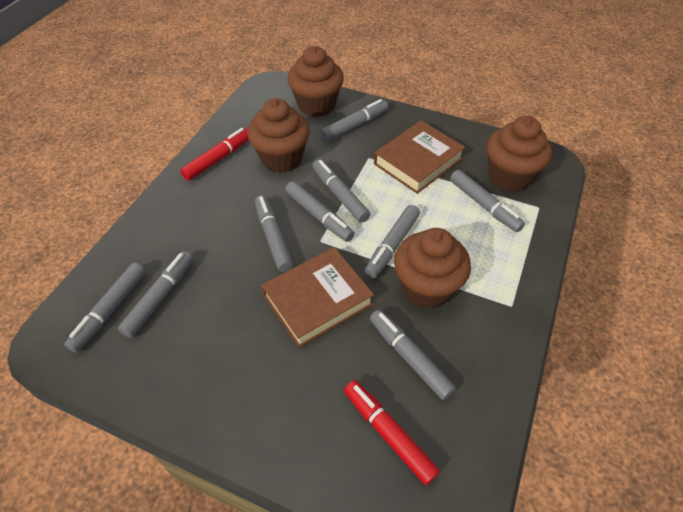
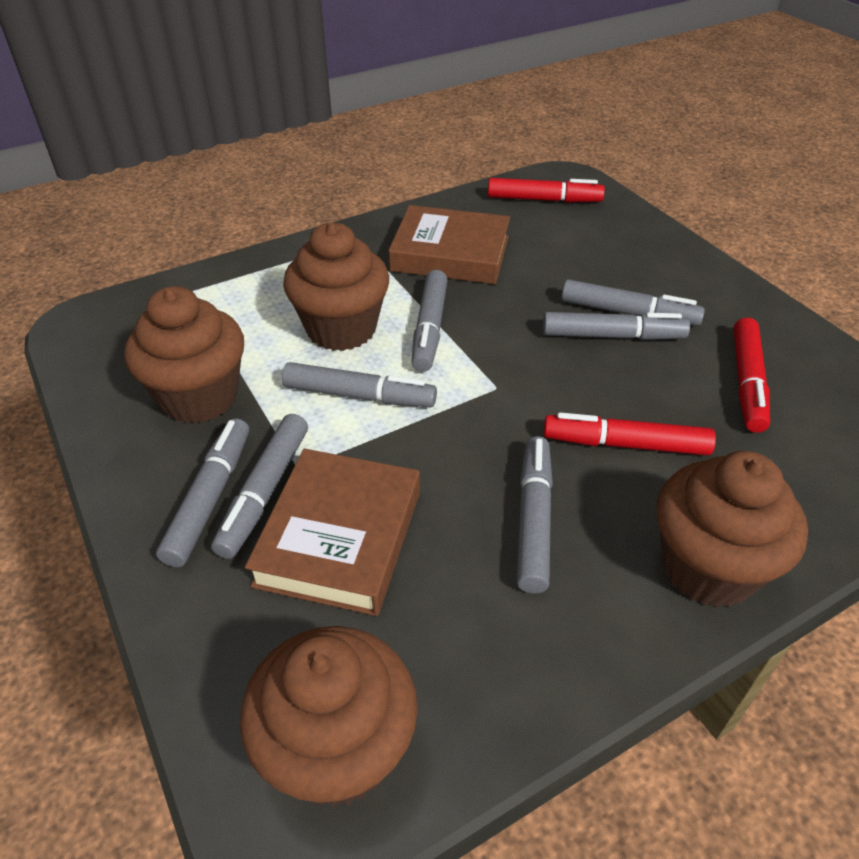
grey marker: 9 -> 7
red marker: 2 -> 3

